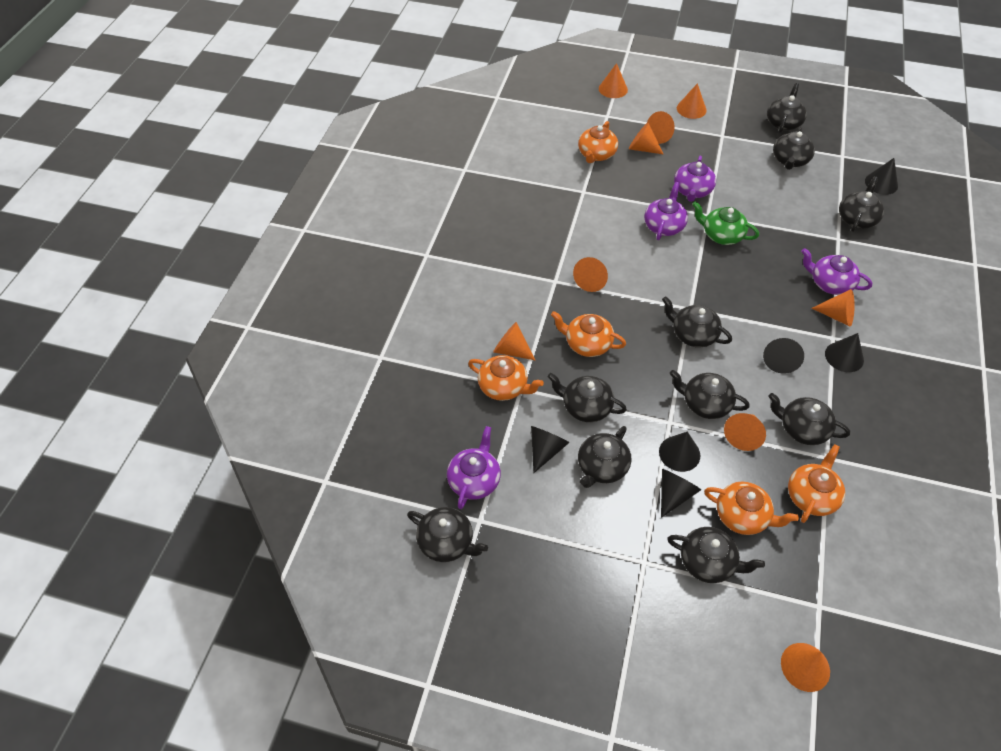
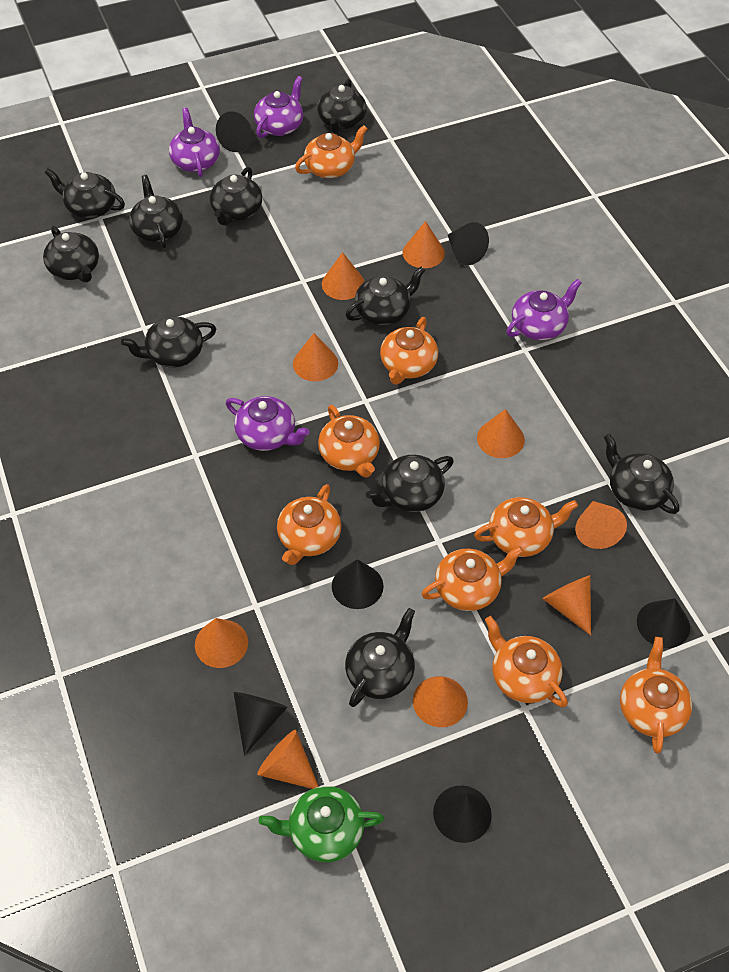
orange teapot: 5 -> 8

